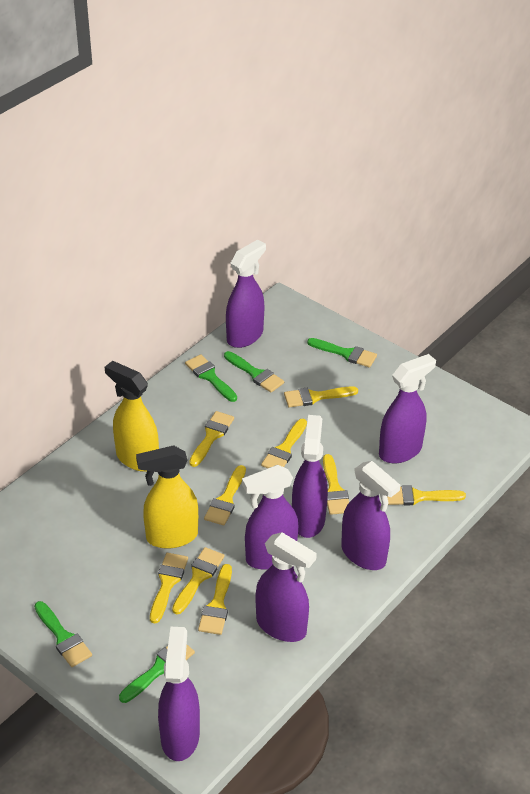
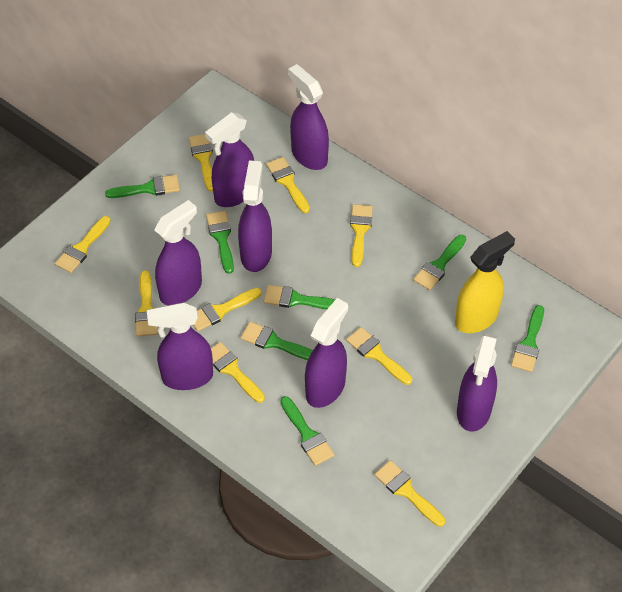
green brush: 5 -> 7
yellow spray bottle: 2 -> 1

